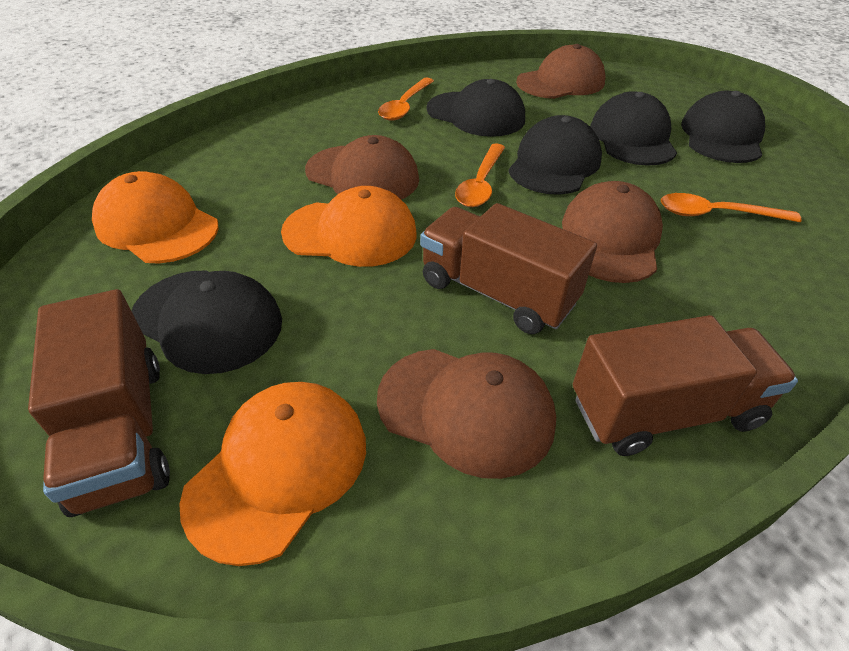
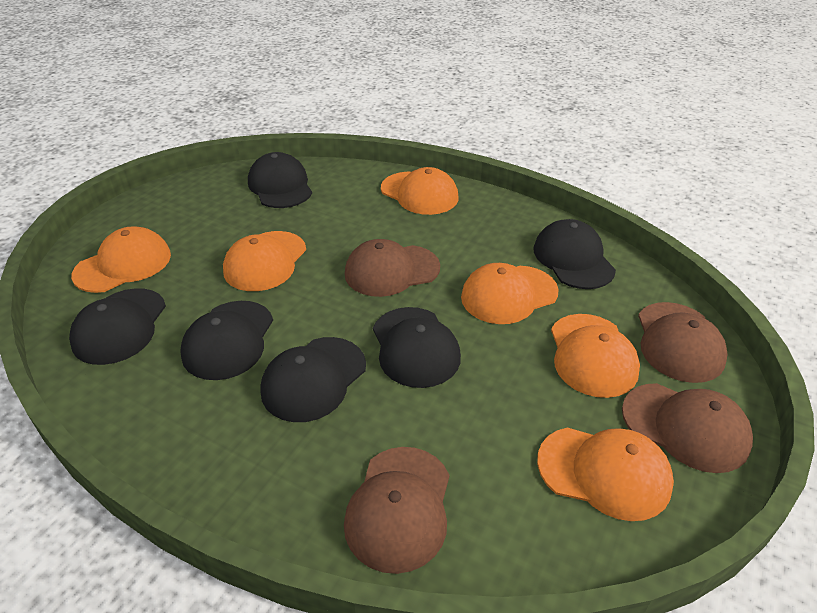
black cap: 5 -> 6
brown truck: 3 -> 0
orange cap: 3 -> 6
orange spoon: 3 -> 0

